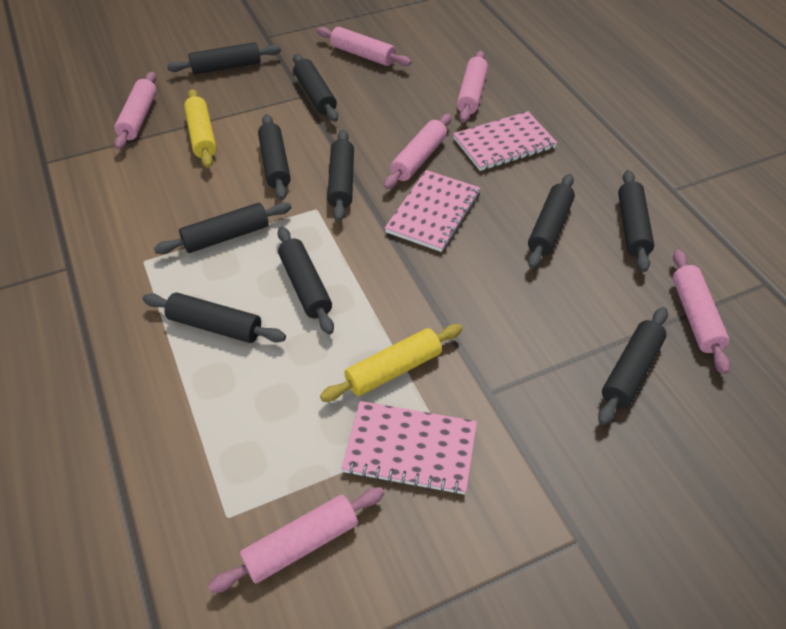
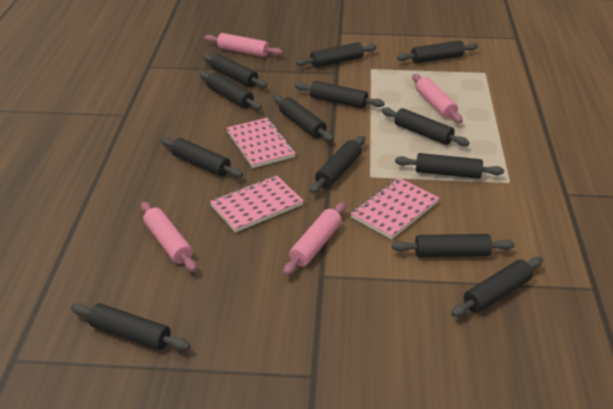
black rolling pin: 10 -> 13
pink rolling pin: 6 -> 4
yellow rolling pin: 2 -> 0

